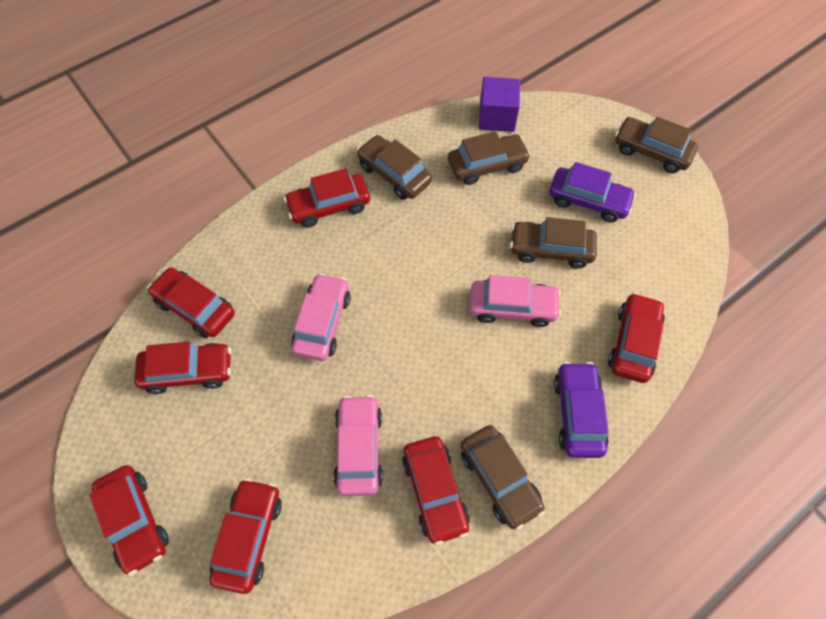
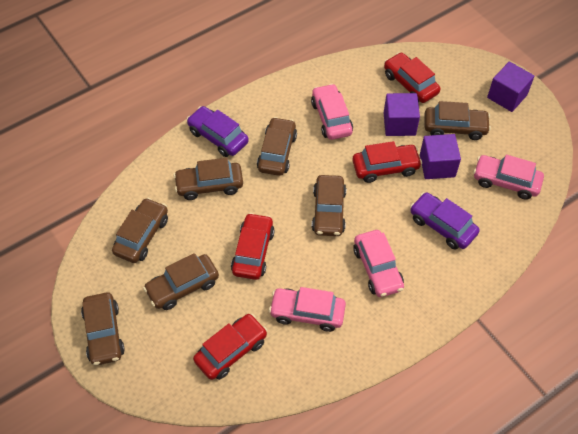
brown car: 5 -> 7
pink car: 3 -> 4
purple cube: 1 -> 3
red car: 7 -> 4

